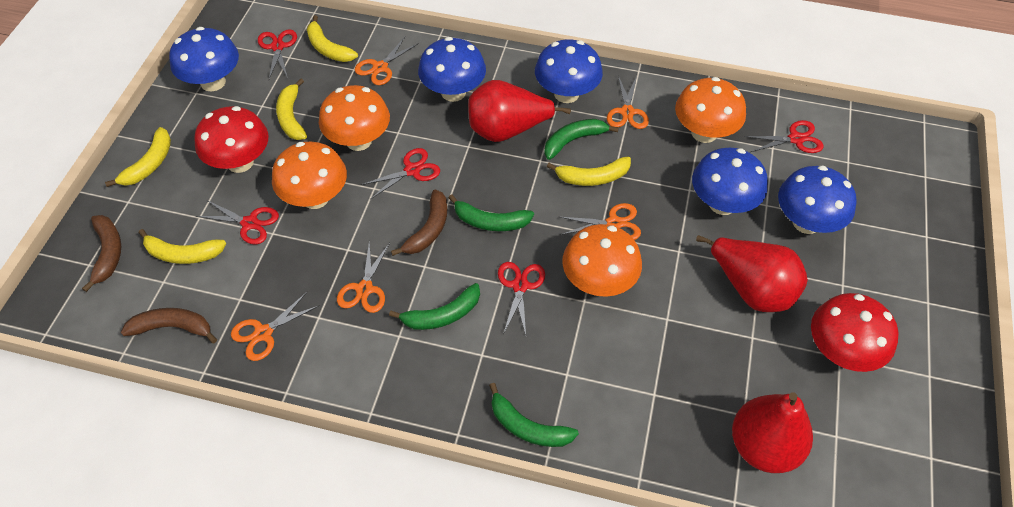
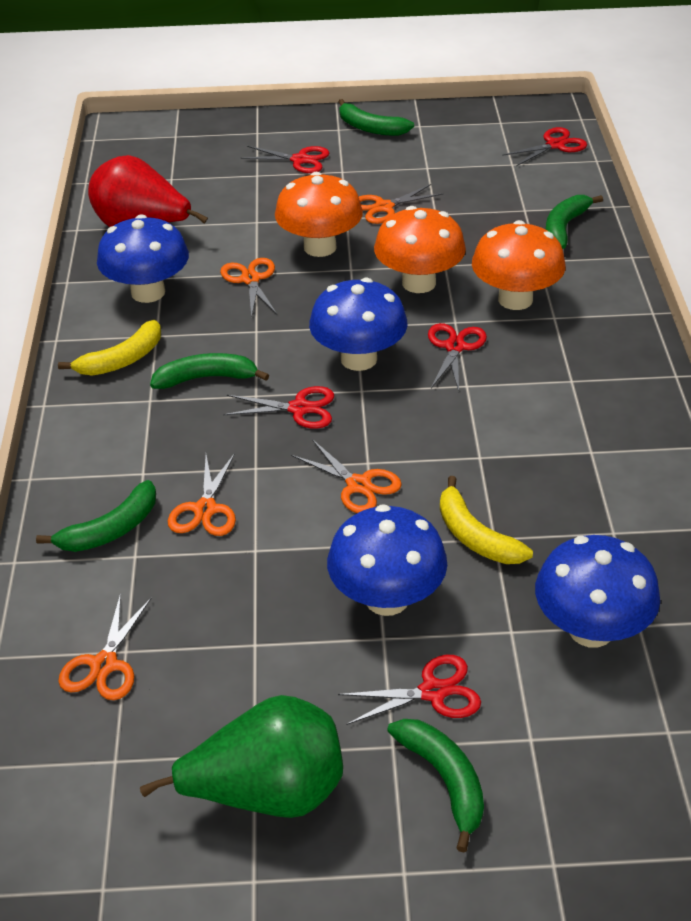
blue mushroom: 5 -> 4
brown banana: 3 -> 0
green banana: 4 -> 5
green pear: 0 -> 1
orange mushroom: 4 -> 3
red mushroom: 2 -> 0
red pear: 3 -> 1
yellow banana: 5 -> 2

